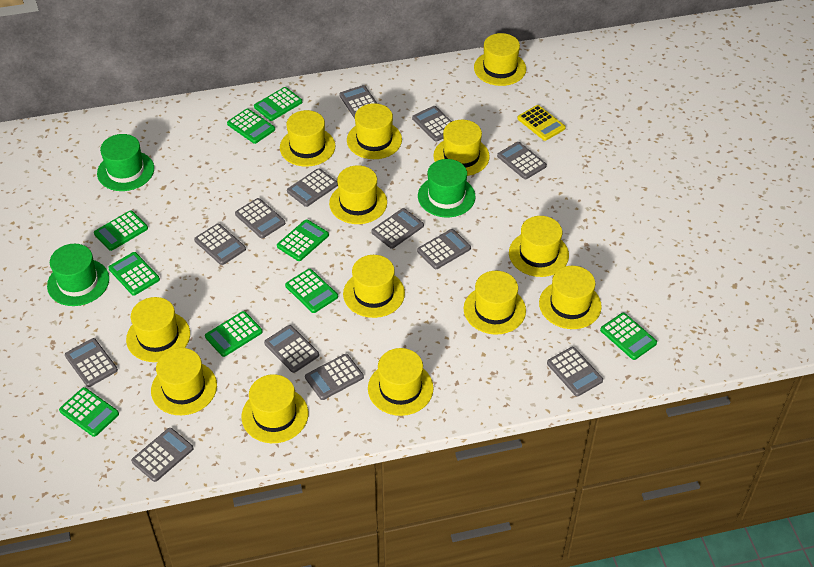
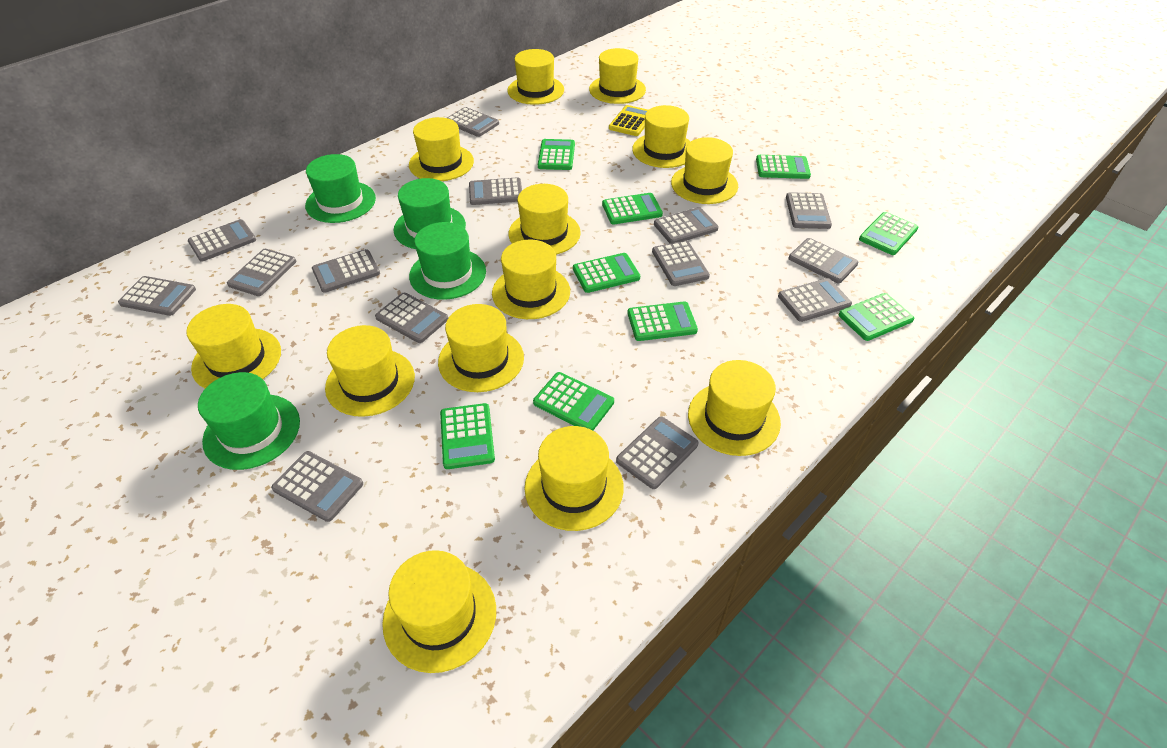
green hat: 3 -> 4
grey calculator: 13 -> 14

